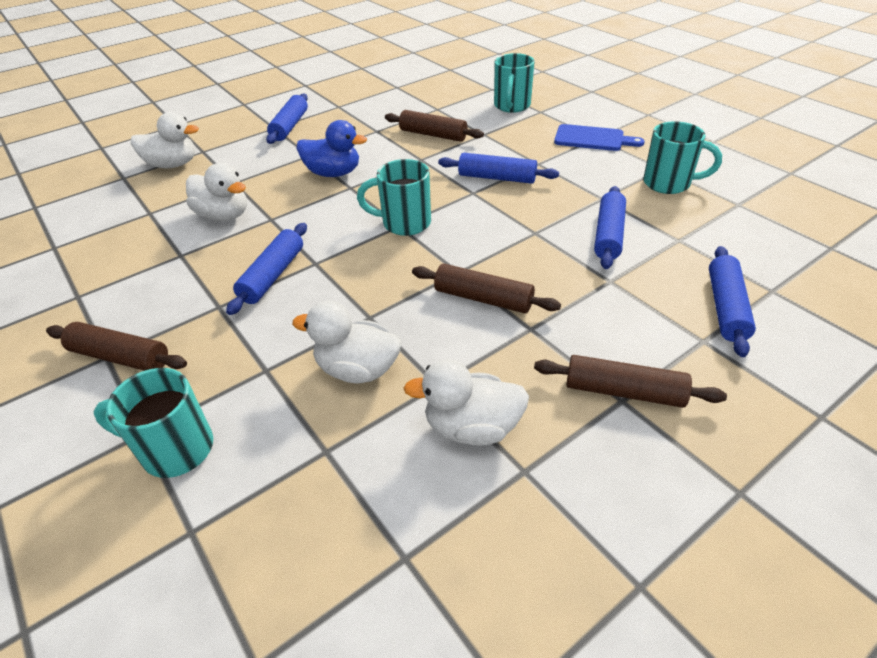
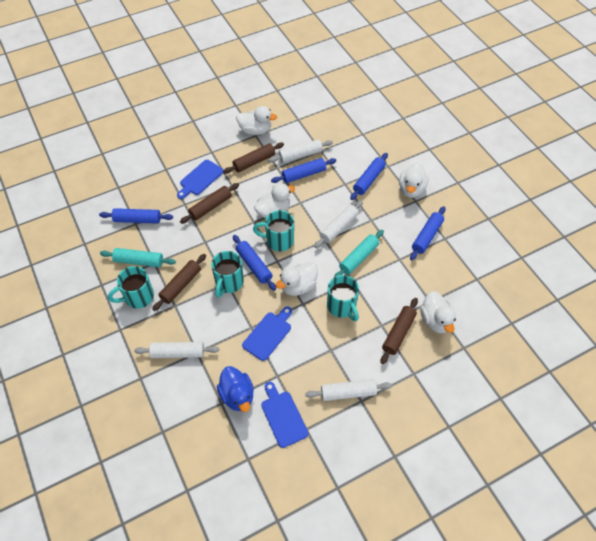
blue cutting board: 1 -> 3
turquoise rolling pin: 0 -> 2
white duck: 4 -> 5
white rolling pin: 0 -> 4

